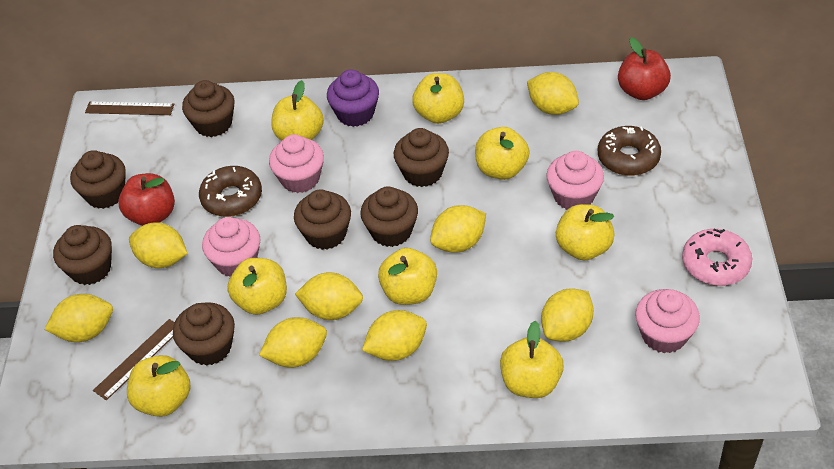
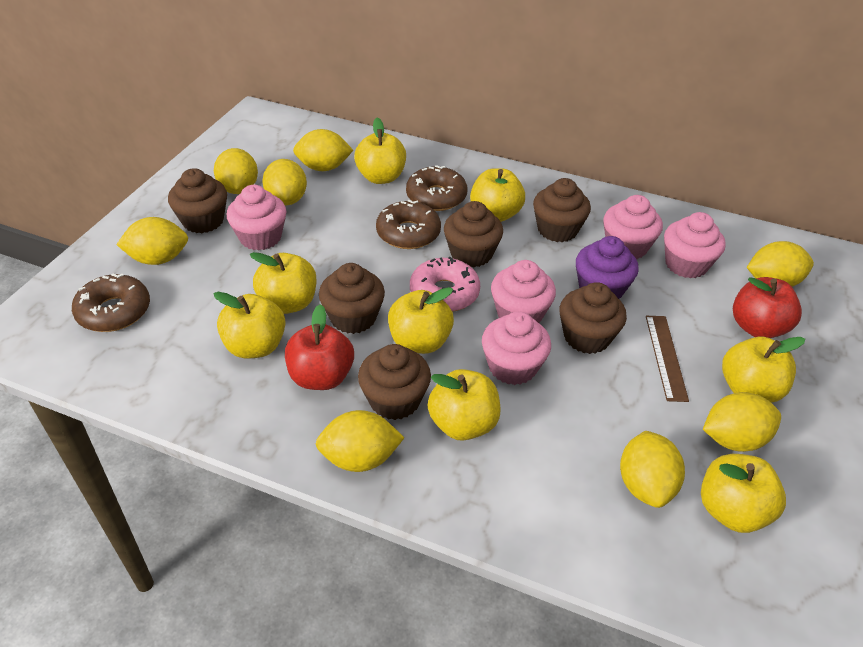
brown cupcake: 7 -> 6
brown donut: 2 -> 3
brown ruler: 2 -> 1
pink cupcake: 4 -> 5

